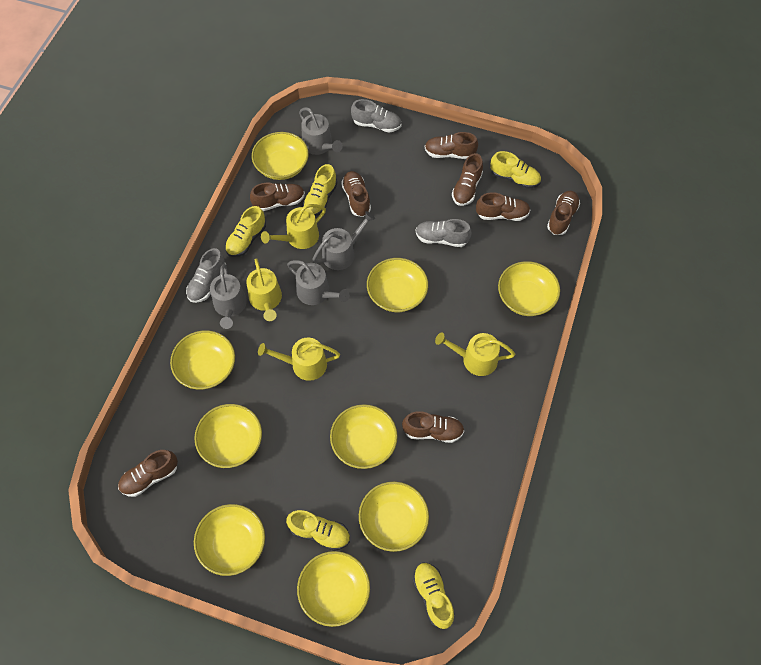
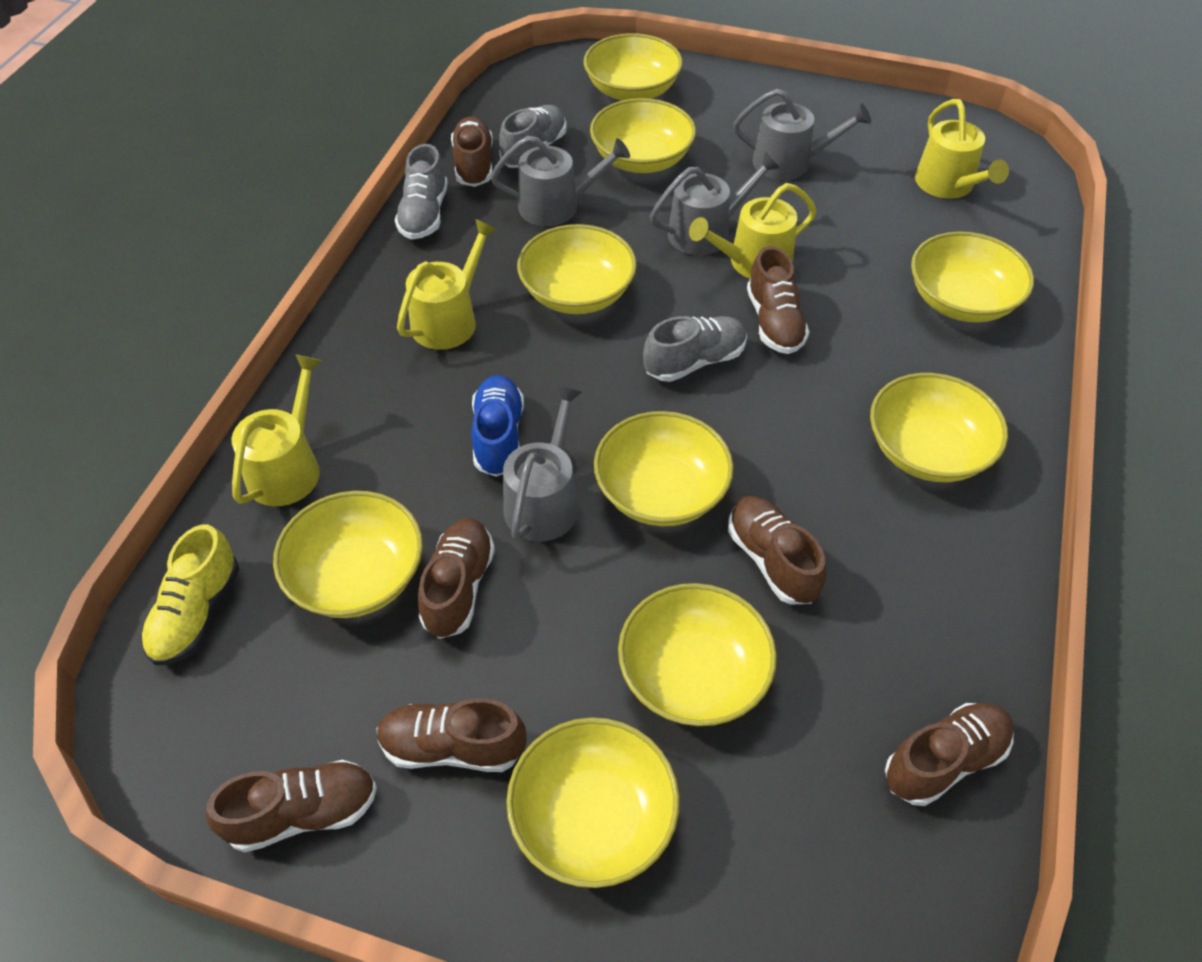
blue shoe: 0 -> 1
brown shoe: 8 -> 7
yellow shoe: 5 -> 1

